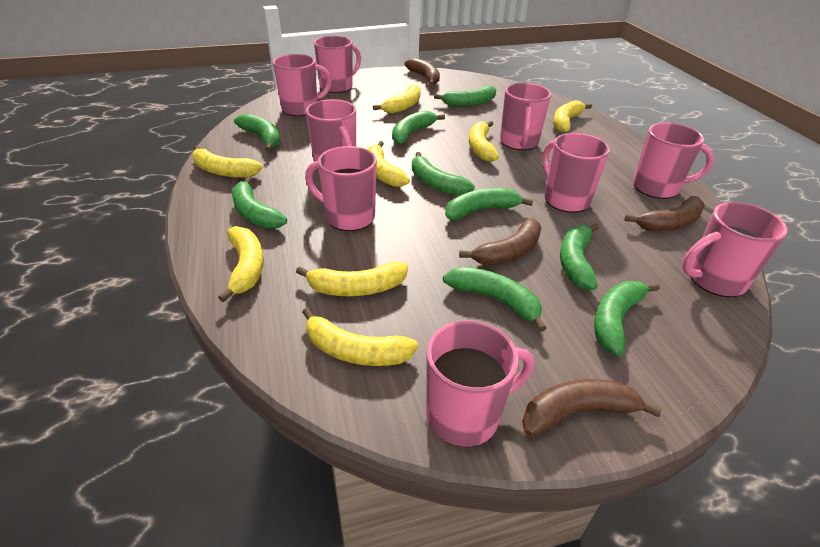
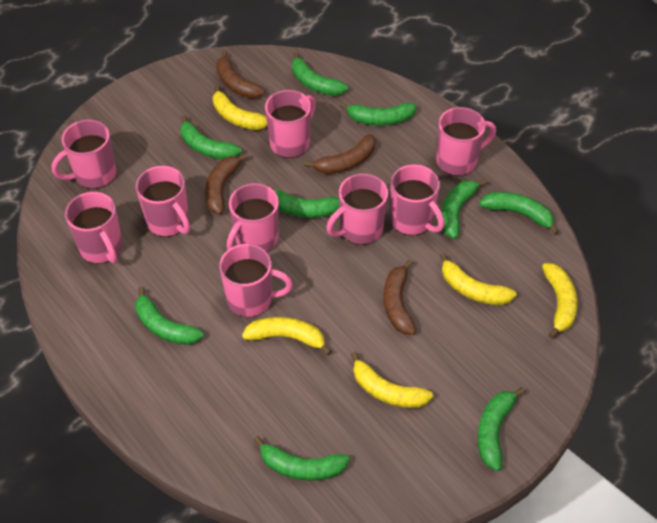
yellow banana: 8 -> 5

